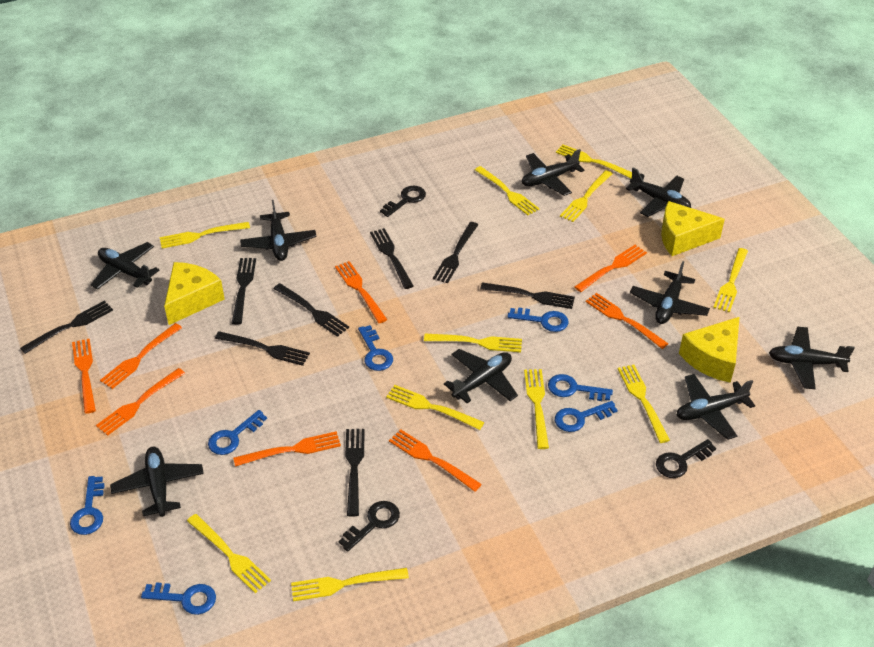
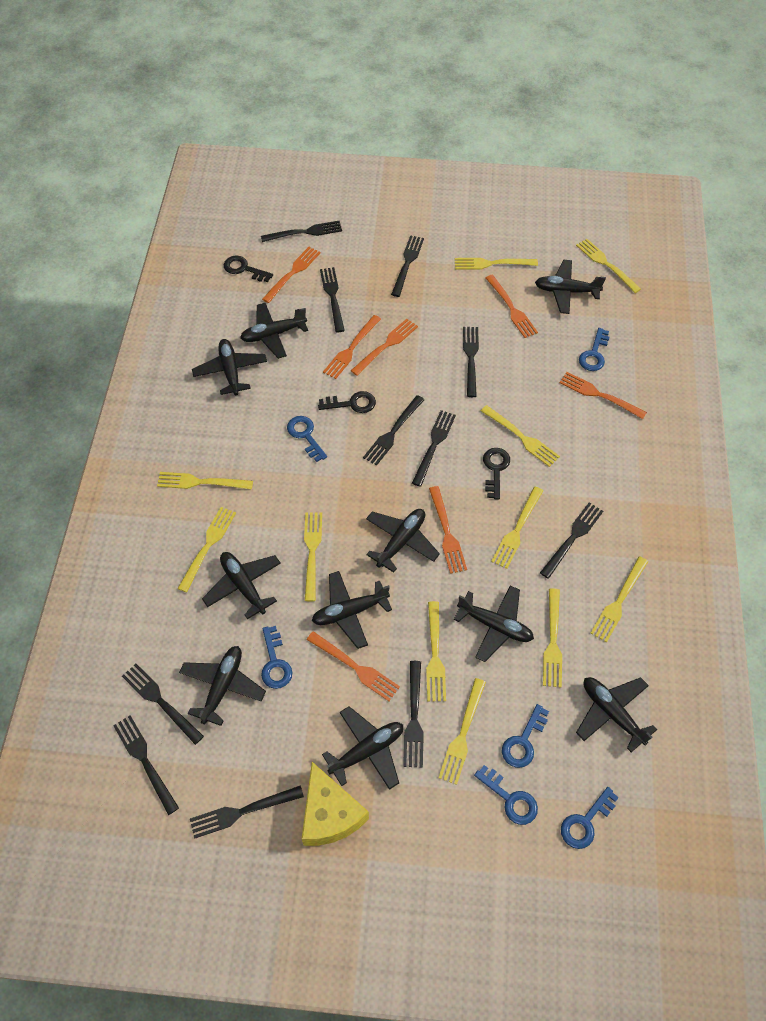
black fork: 8 -> 11
black plane: 9 -> 10
blue key: 7 -> 6
orange fork: 8 -> 7
yellow cheese: 3 -> 1

